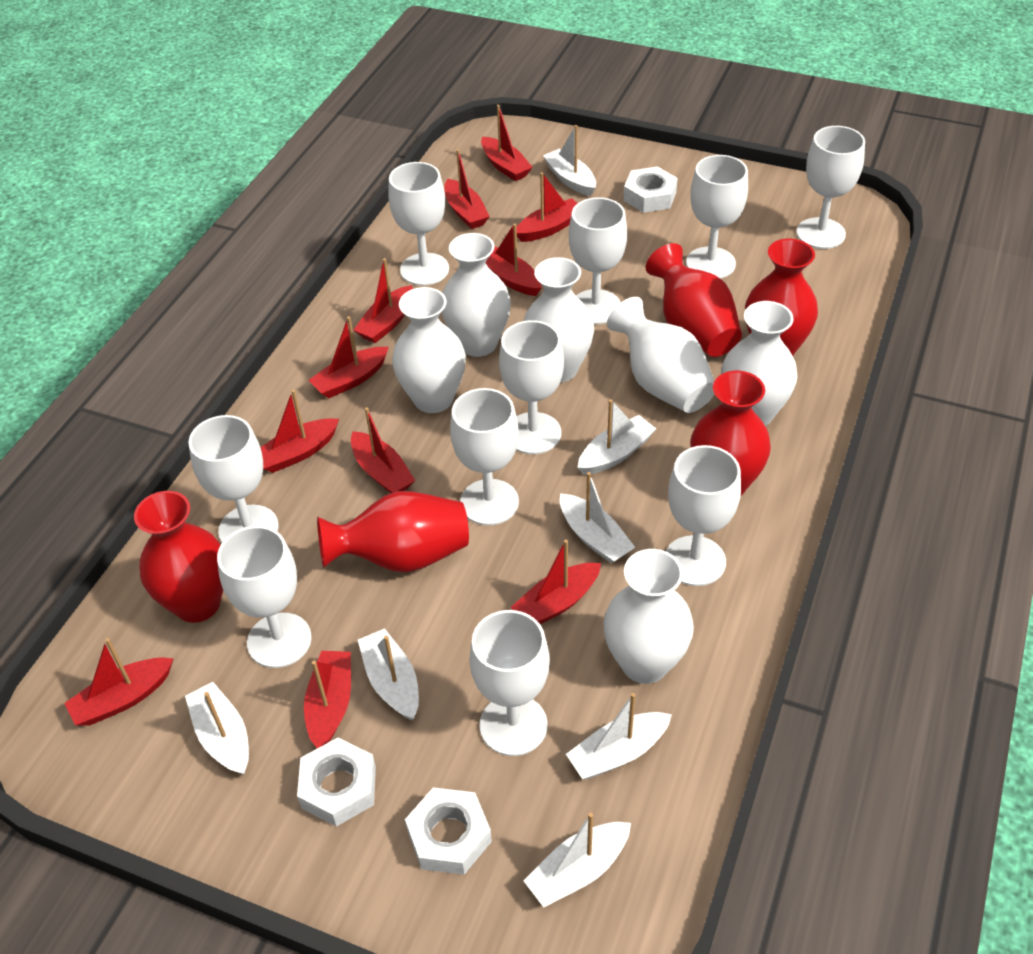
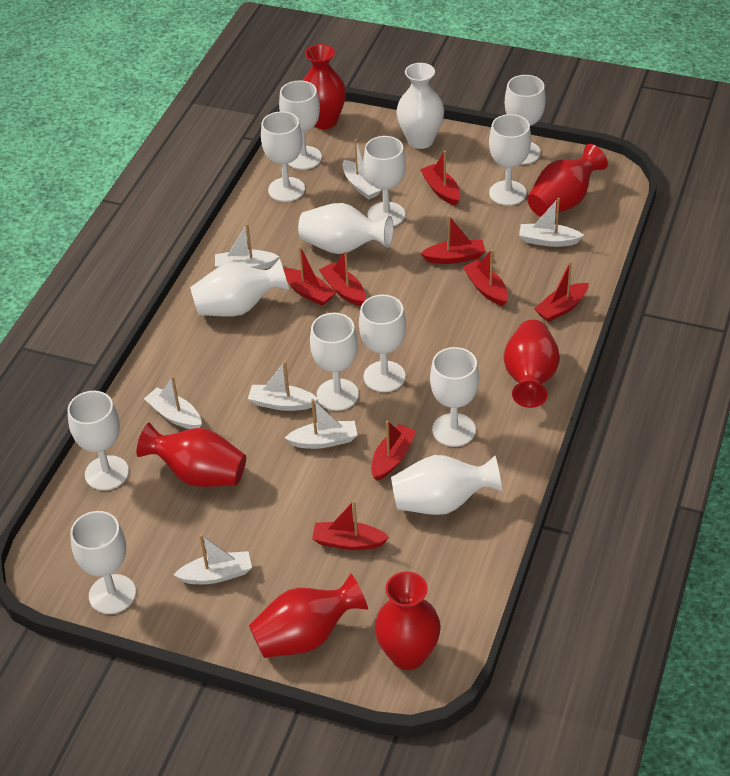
red boat: 11 -> 8
red vase: 5 -> 6
white nut: 3 -> 0
white vase: 6 -> 4

